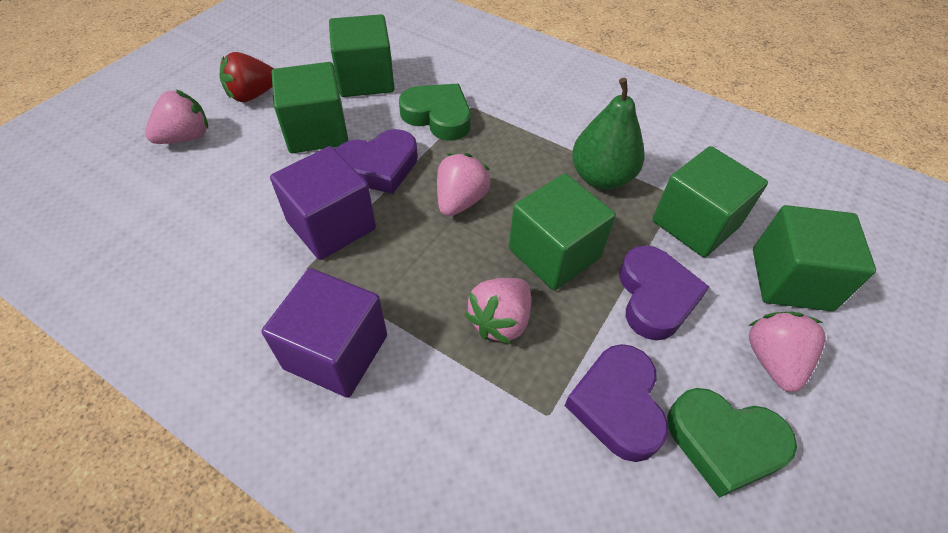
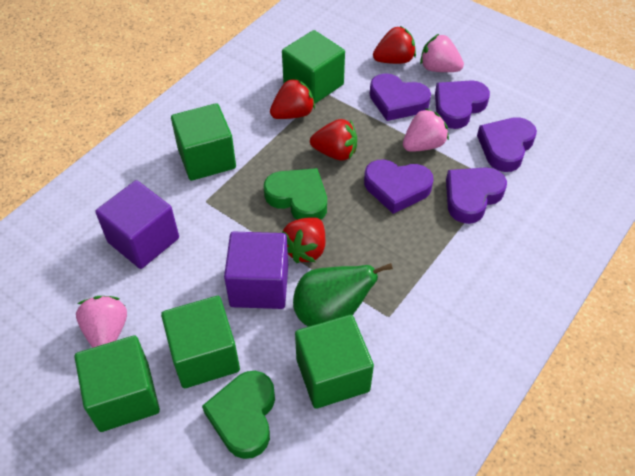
pink strawberry: 4 -> 3
purple heart: 3 -> 5
red strawberry: 1 -> 4

